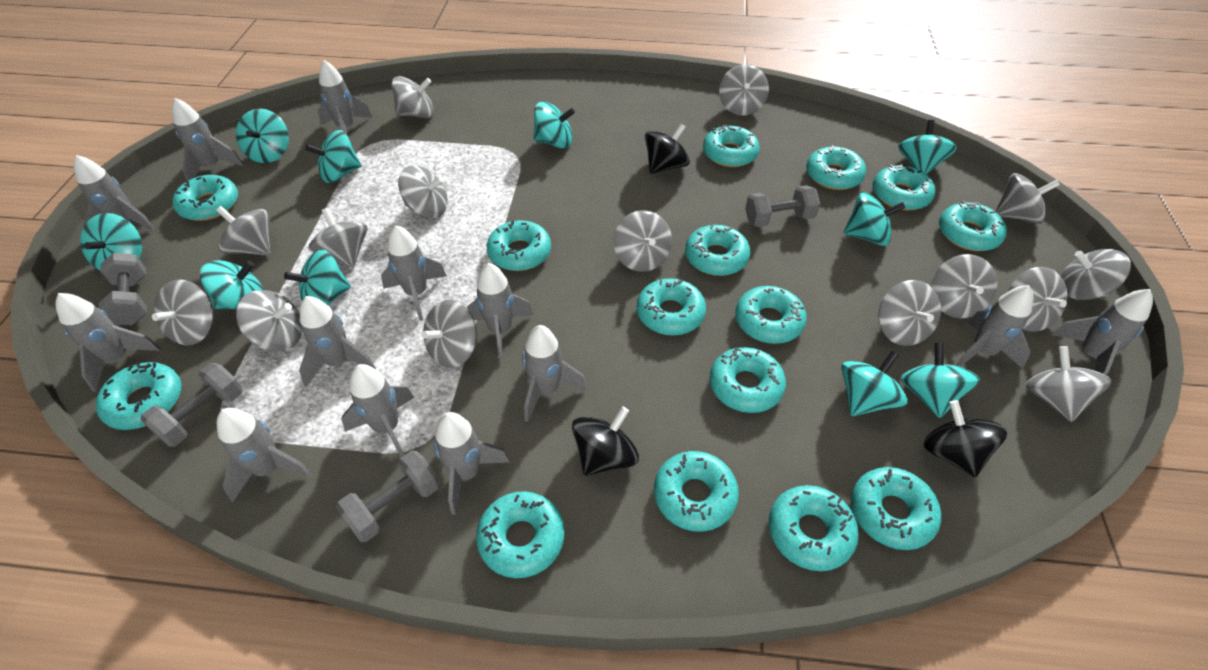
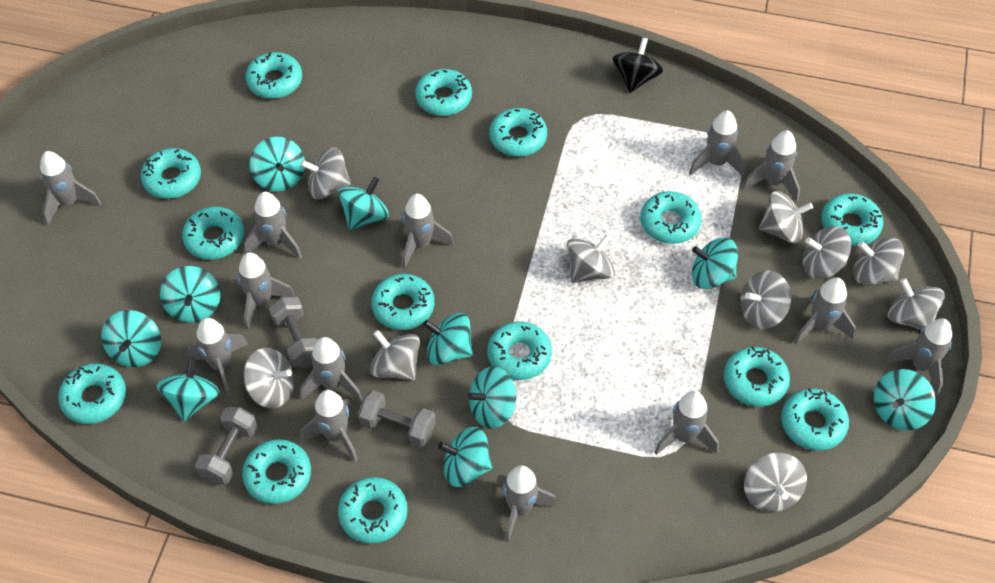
black spinning top: 3 -> 1
grey dumbbell: 4 -> 3
grey spinning top: 15 -> 10
turquoise donut: 15 -> 14

